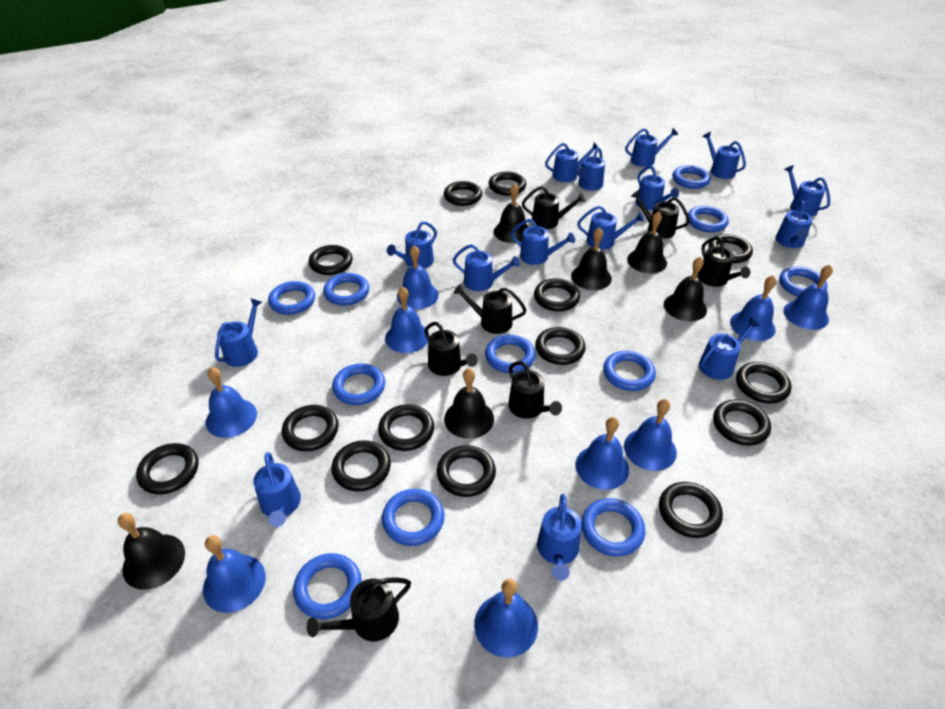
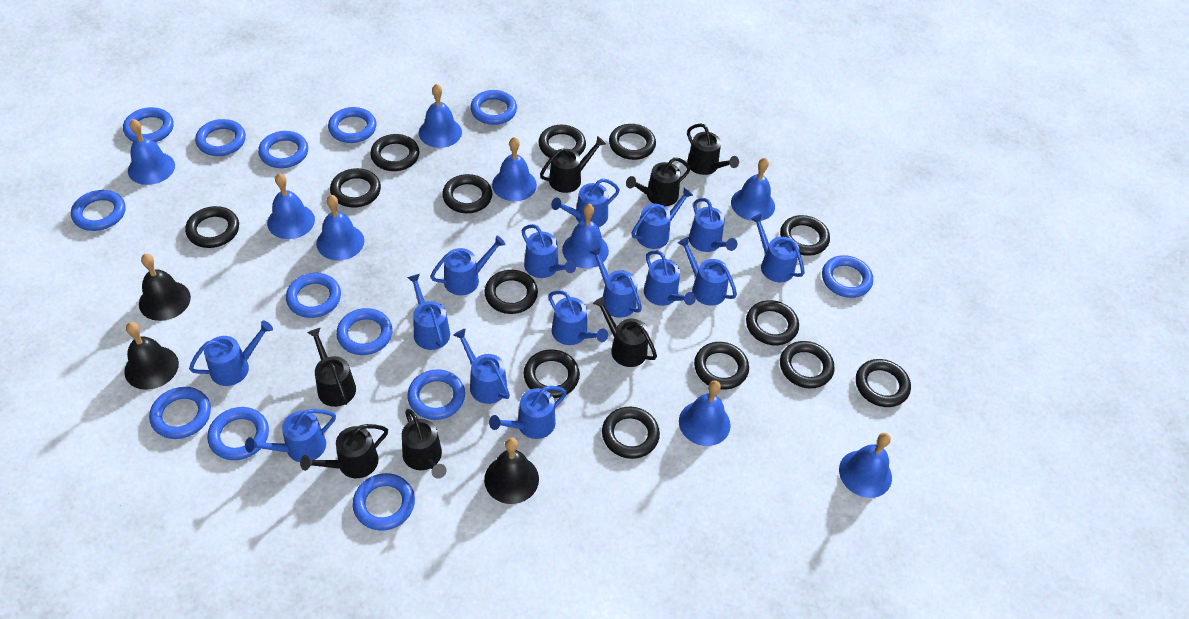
black bell: 6 -> 3
blue ring: 11 -> 13

